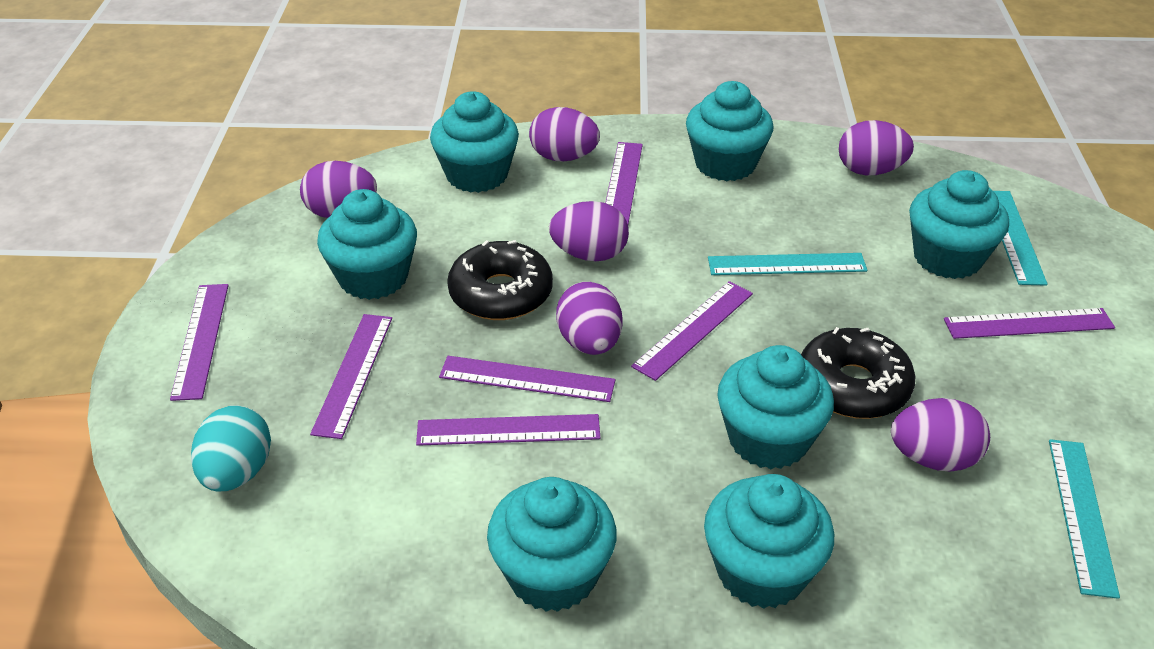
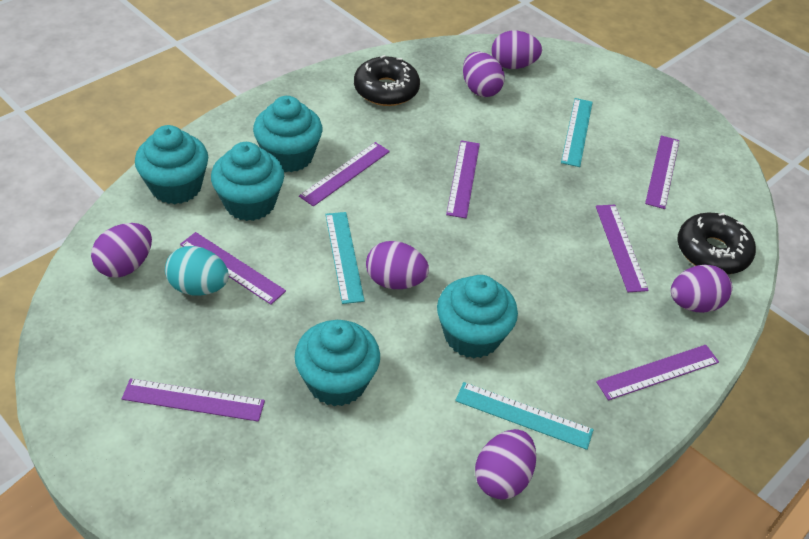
turquoise cupcake: 7 -> 5

